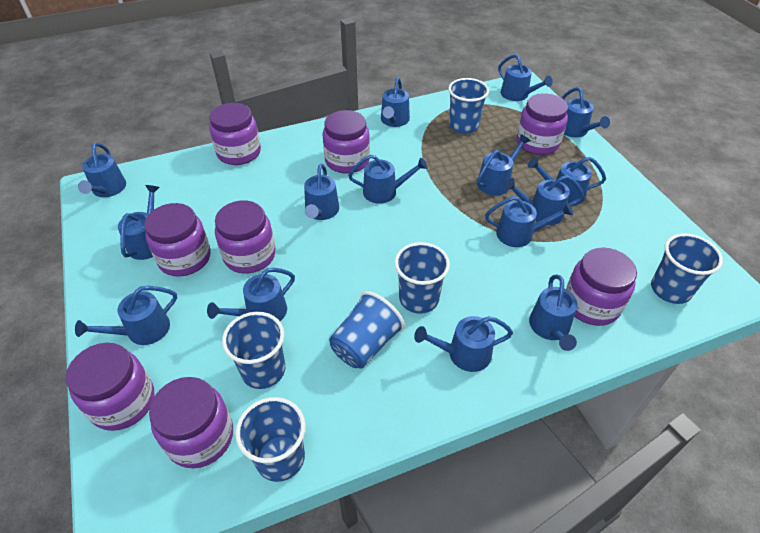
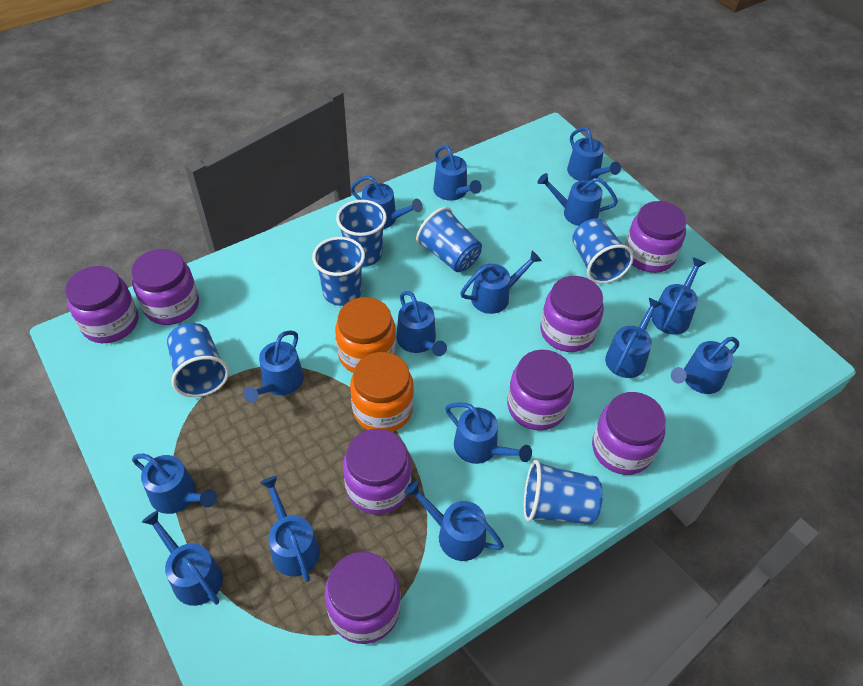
orange jar: 0 -> 2

